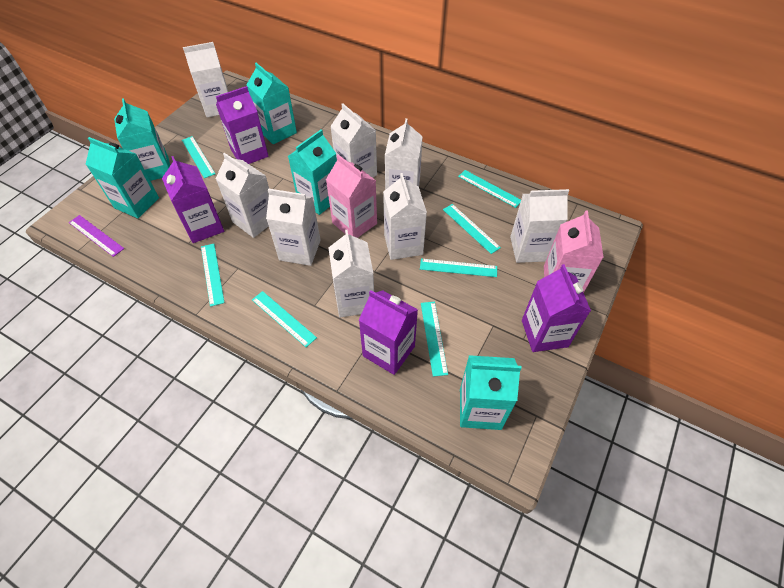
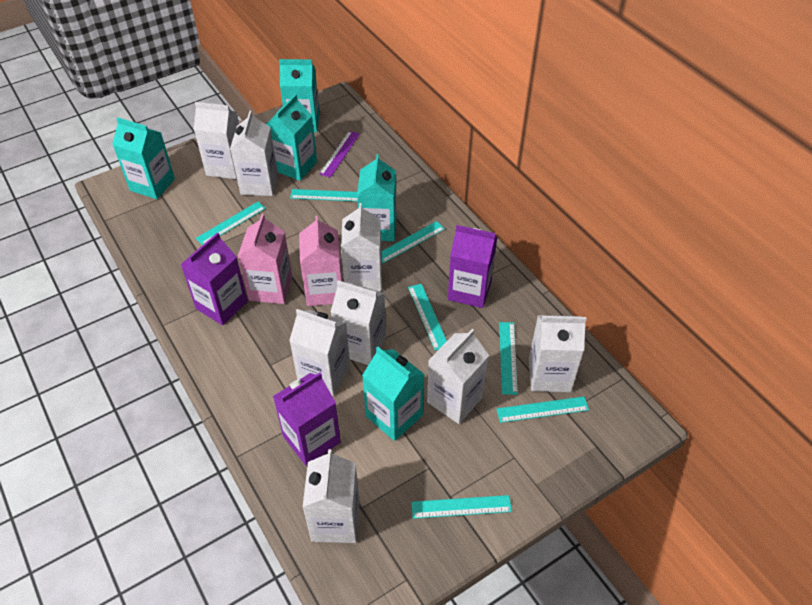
purple carton: 4 -> 3

